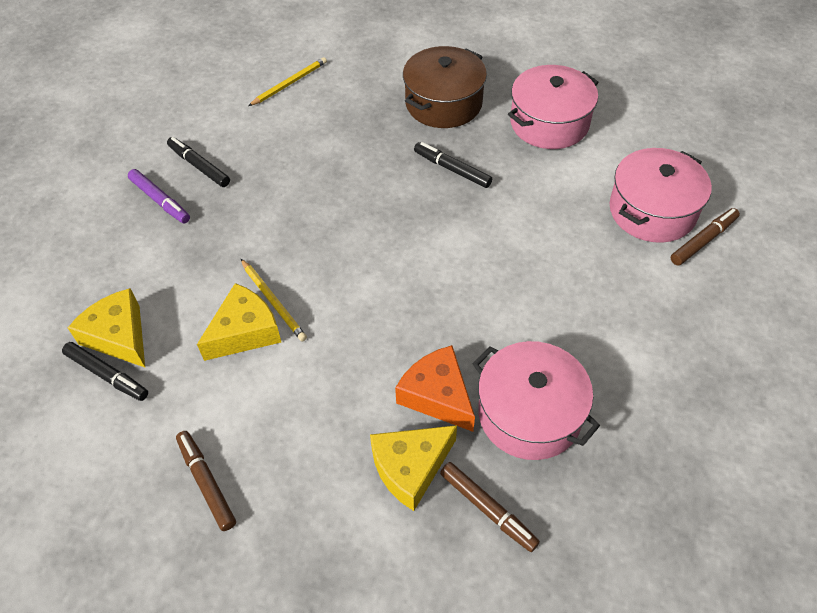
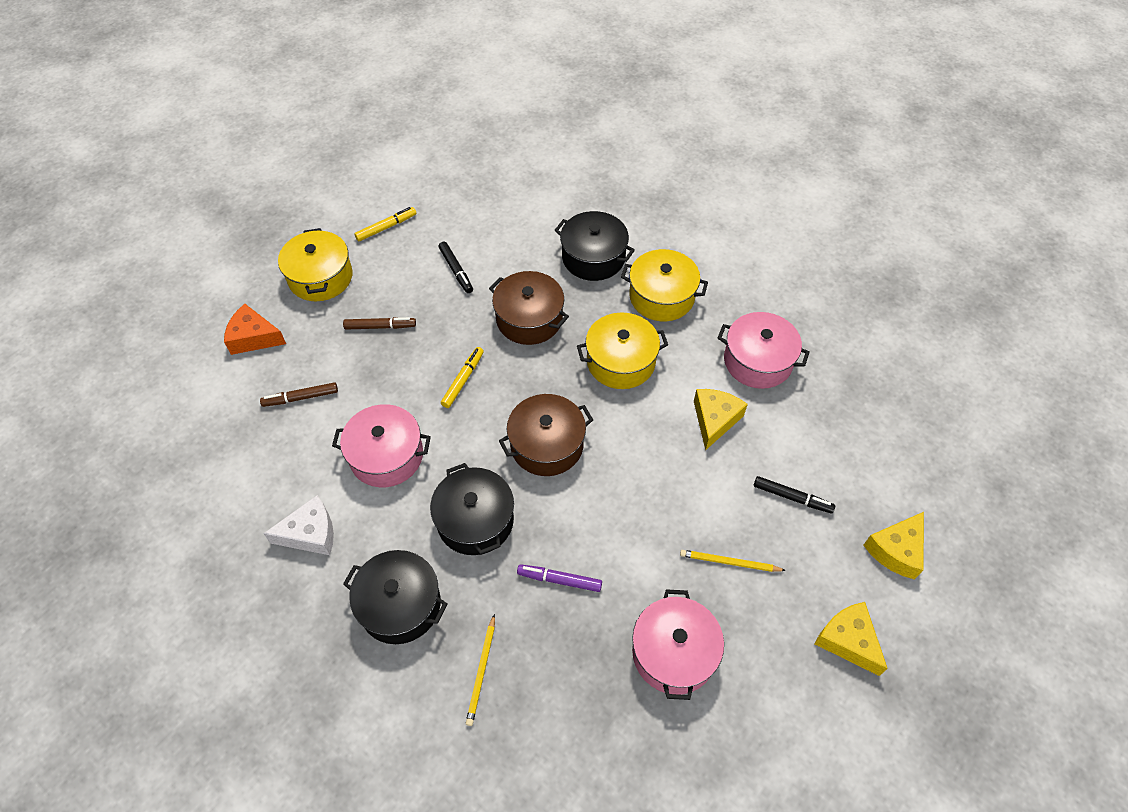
black marker: 3 -> 2
black pot: 0 -> 3
brown marker: 3 -> 2
brown pot: 1 -> 2
white cheese: 0 -> 1
yellow marker: 0 -> 2
yellow pot: 0 -> 3

